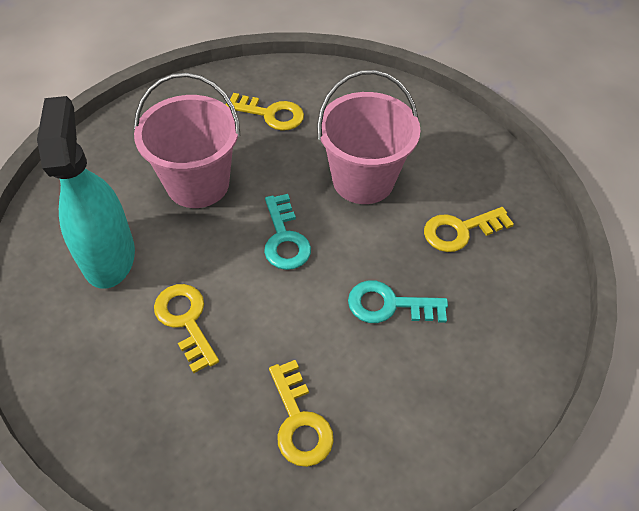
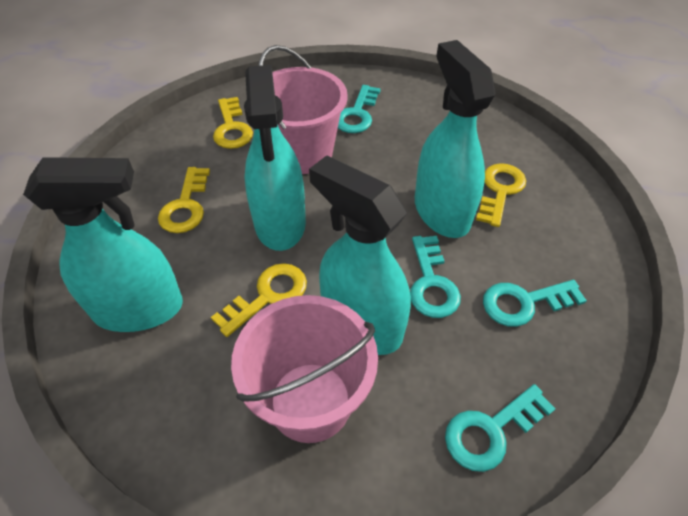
turquoise key: 2 -> 4
turquoise spray bottle: 1 -> 4

